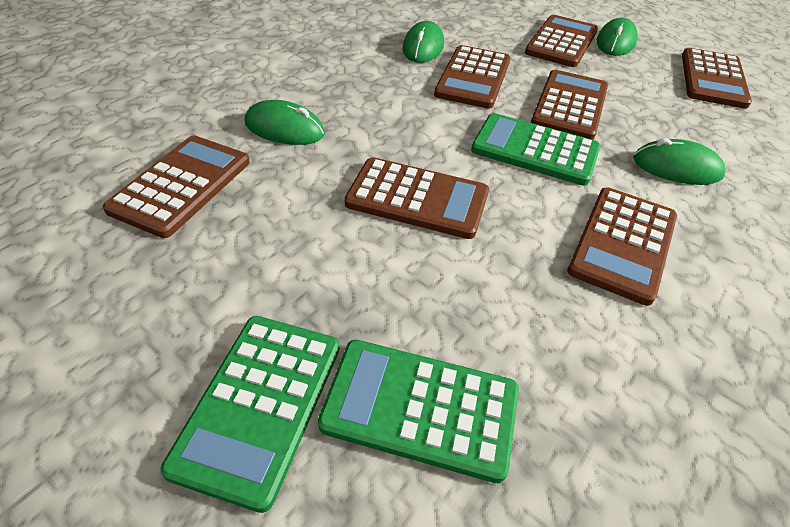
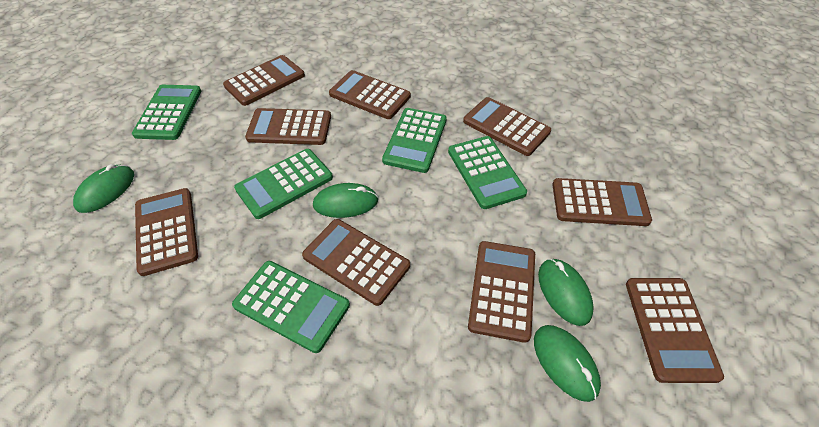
brown calculator: 7 -> 9
green calculator: 3 -> 5

